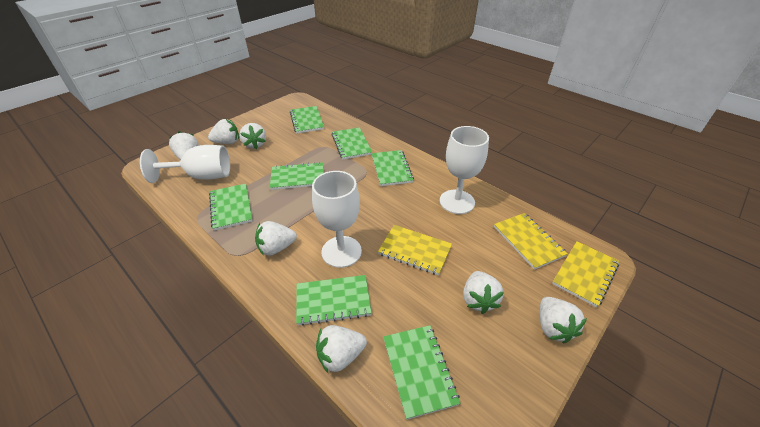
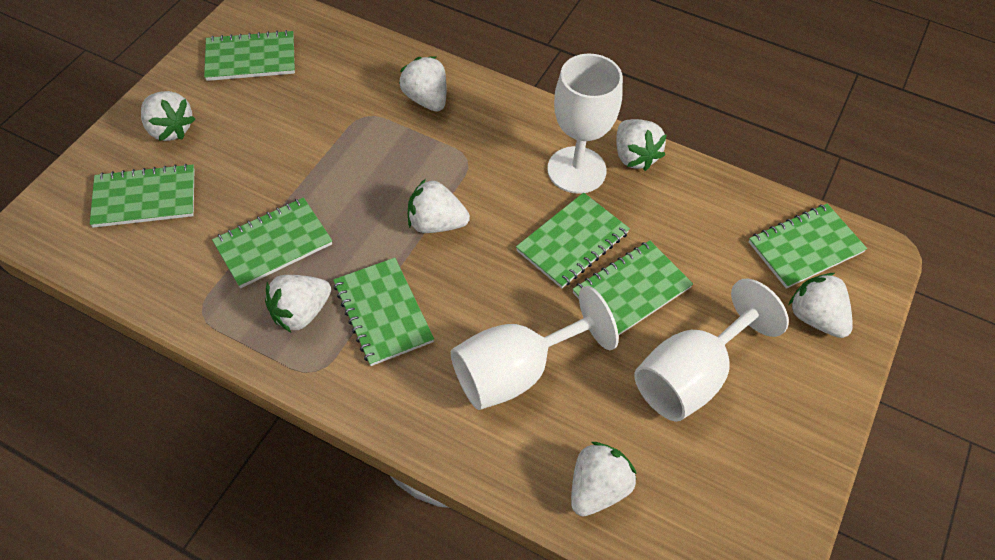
yellow notebook: 3 -> 0

